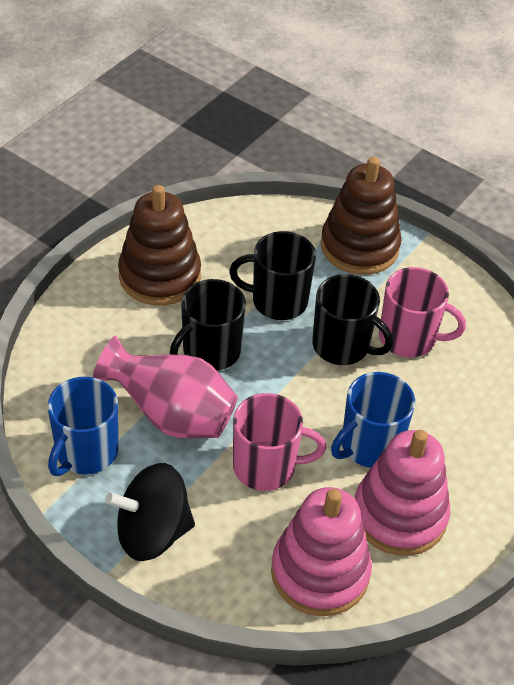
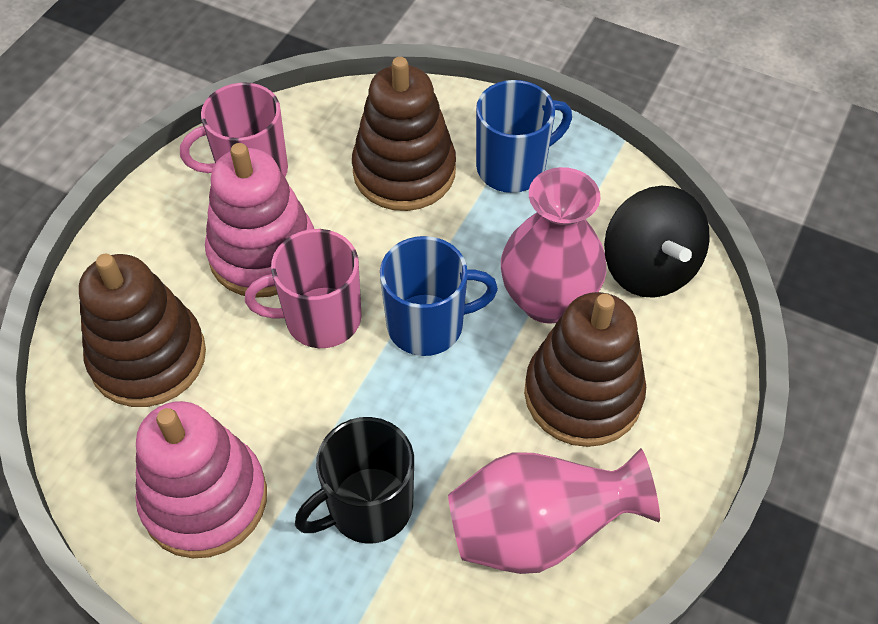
black mug: 3 -> 1
brown stacking toy: 2 -> 3
pink vase: 1 -> 2

